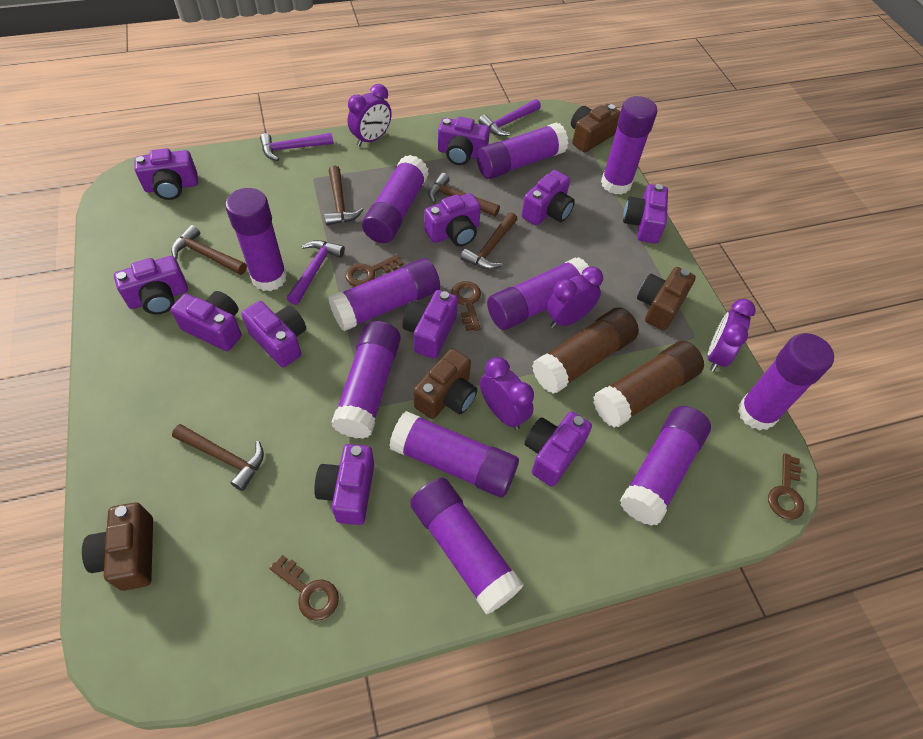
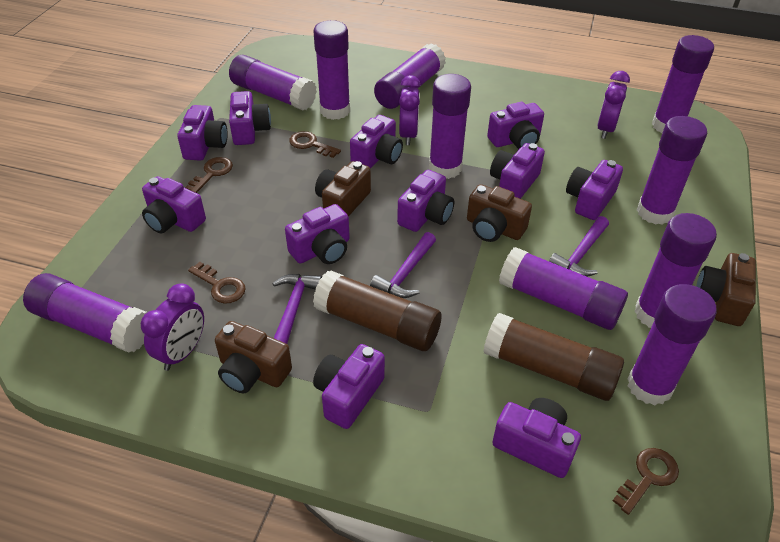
brown hammer: 5 -> 0
purple clock: 4 -> 3
purple glue stick: 11 -> 10

